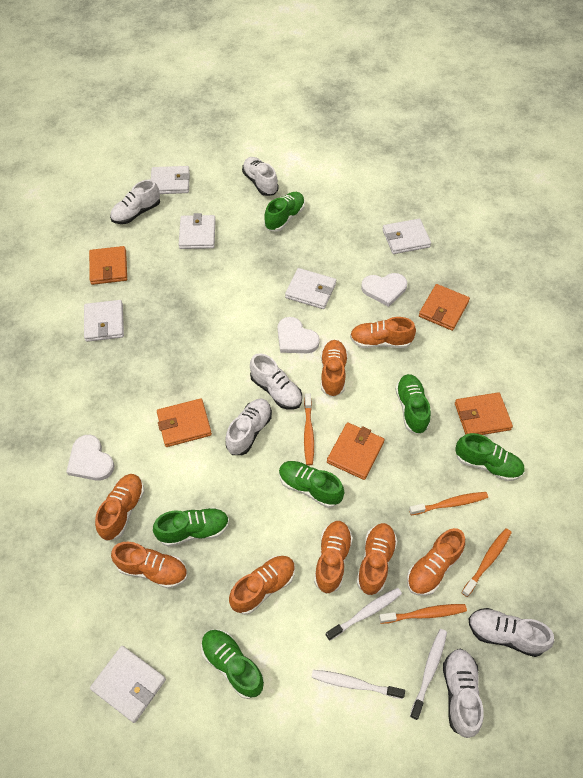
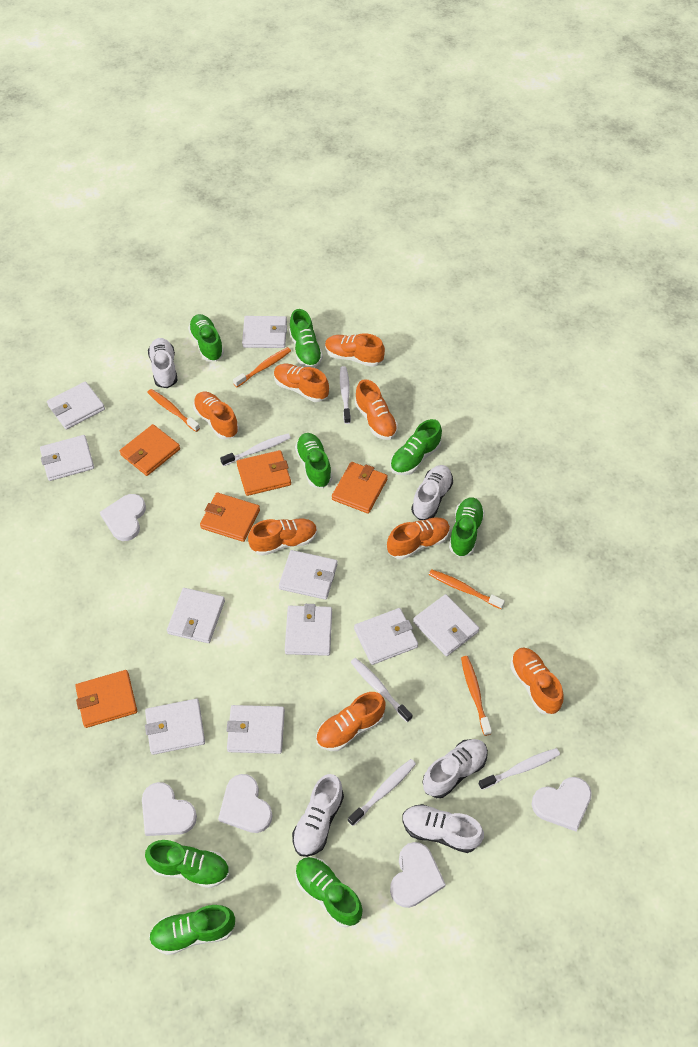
green shoe: 6 -> 8
white heart: 3 -> 5
white shoe: 6 -> 5
white toothbrush: 3 -> 5
white wallet: 6 -> 10

